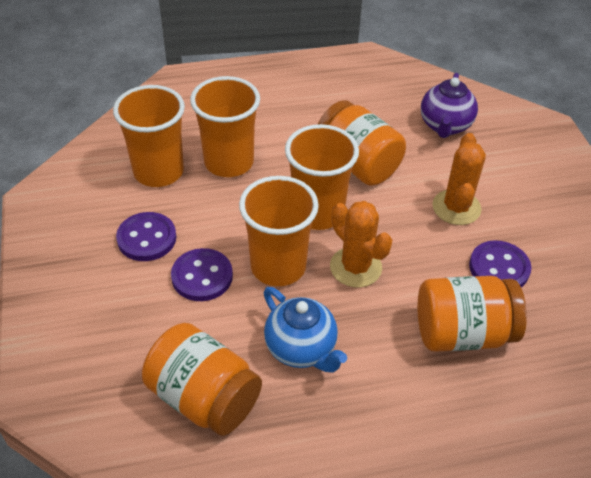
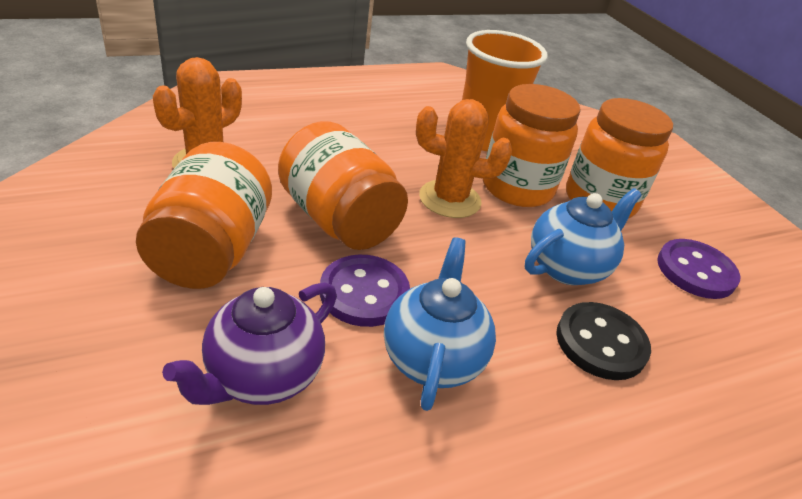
black button: 0 -> 1
blue teapot: 1 -> 2
orange cup: 4 -> 1
orange jar: 3 -> 4
purple button: 3 -> 2

